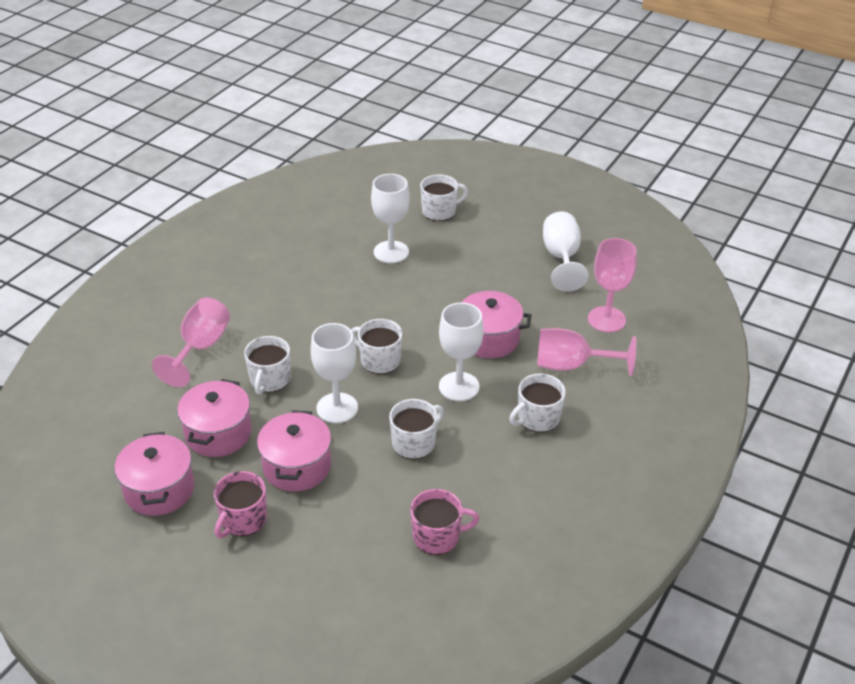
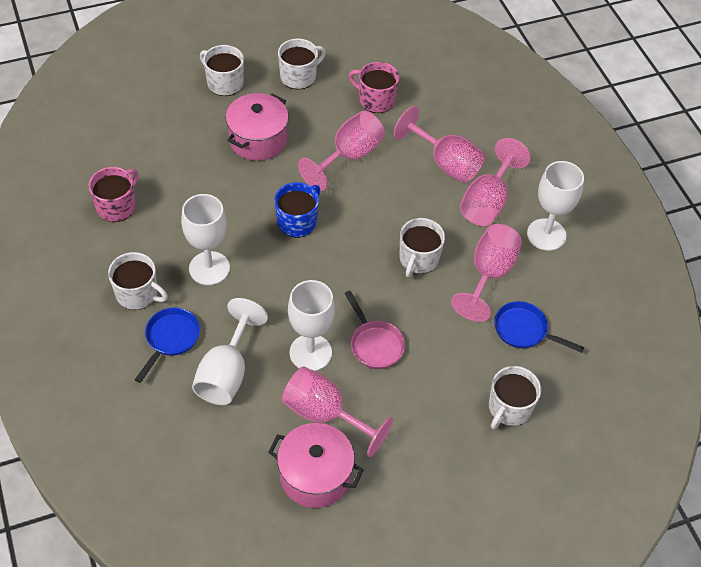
blue mug: 0 -> 1
blue pan: 0 -> 2
pink goblet: 3 -> 5
pink pan: 0 -> 1
pink pot: 4 -> 2

